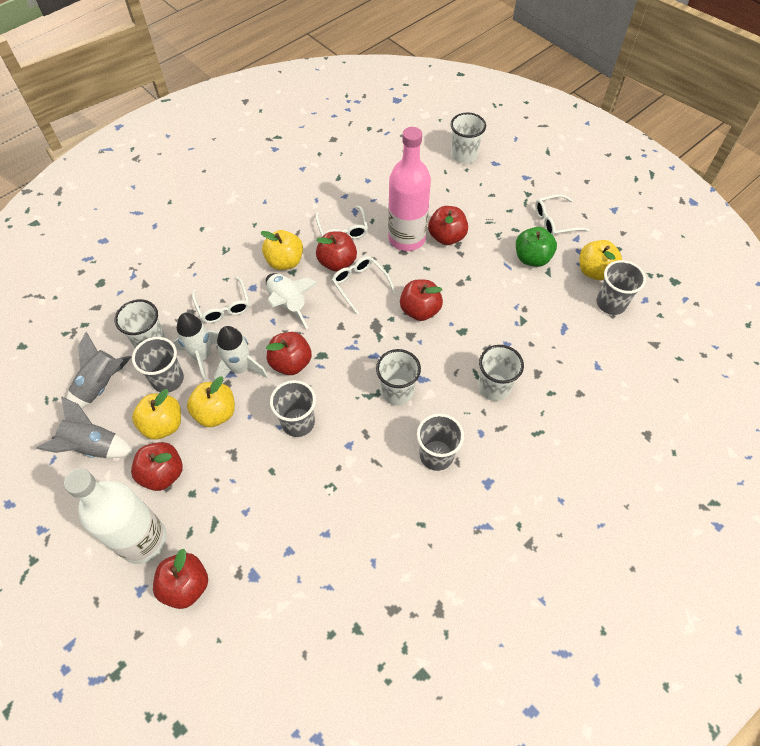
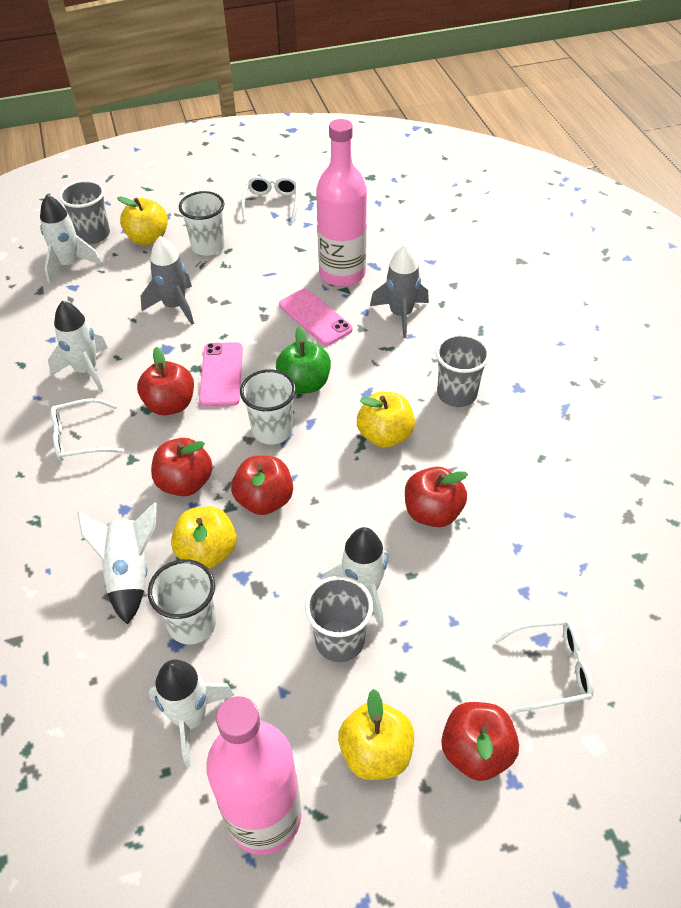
grey cup: 4 -> 3
pink bottle: 1 -> 2
pink phone: 0 -> 2
red apple: 6 -> 5
white bottle: 1 -> 0
white cup: 4 -> 3
white glasses: 4 -> 3
white rocket: 3 -> 5

